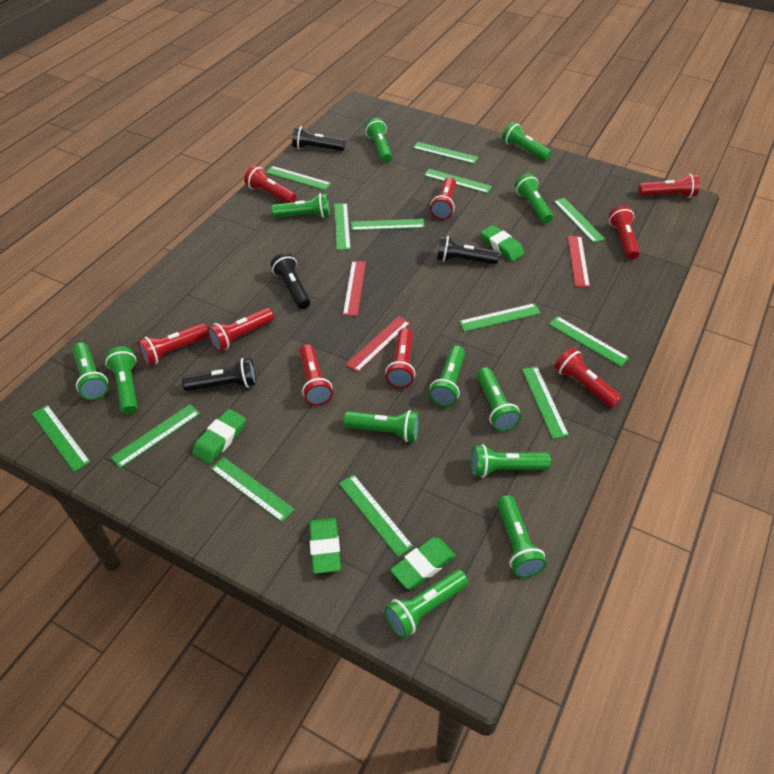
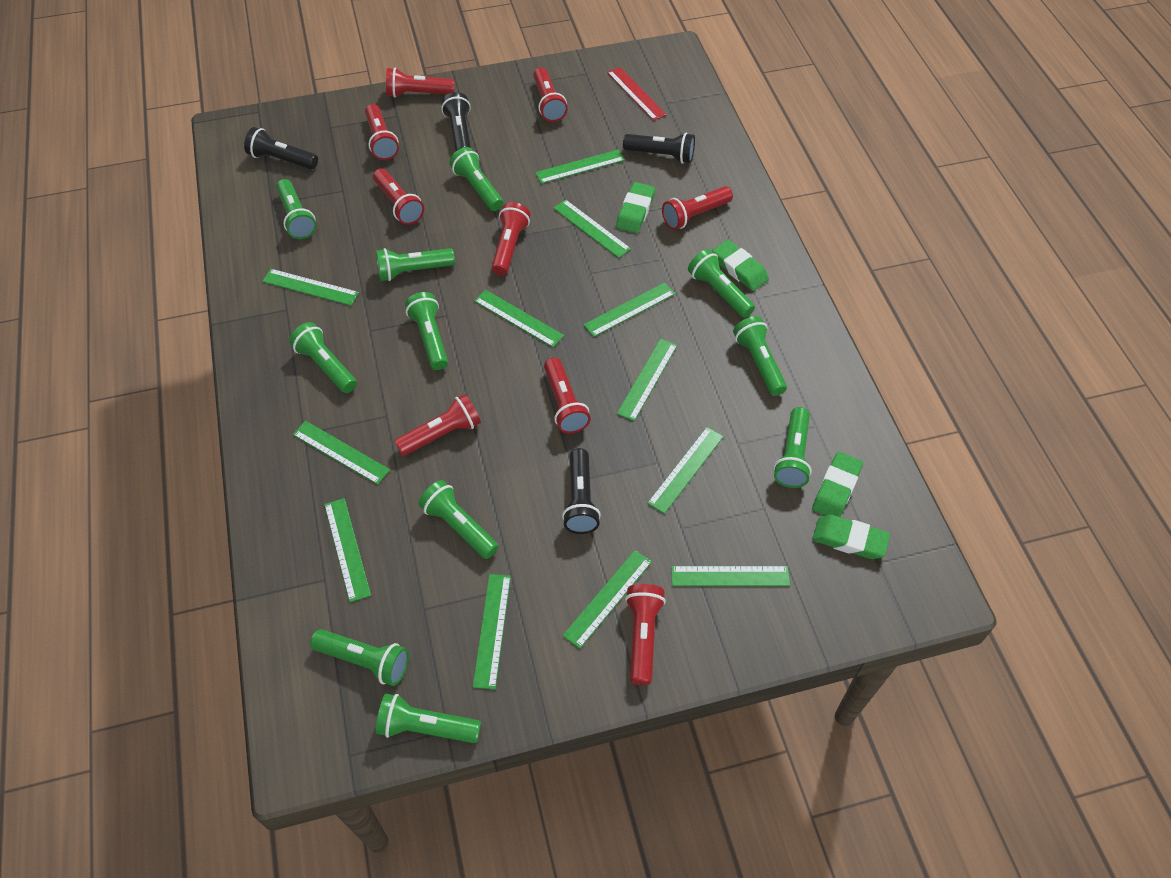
green flashlight: 12 -> 11
green ruler: 13 -> 12
red ruler: 3 -> 1

